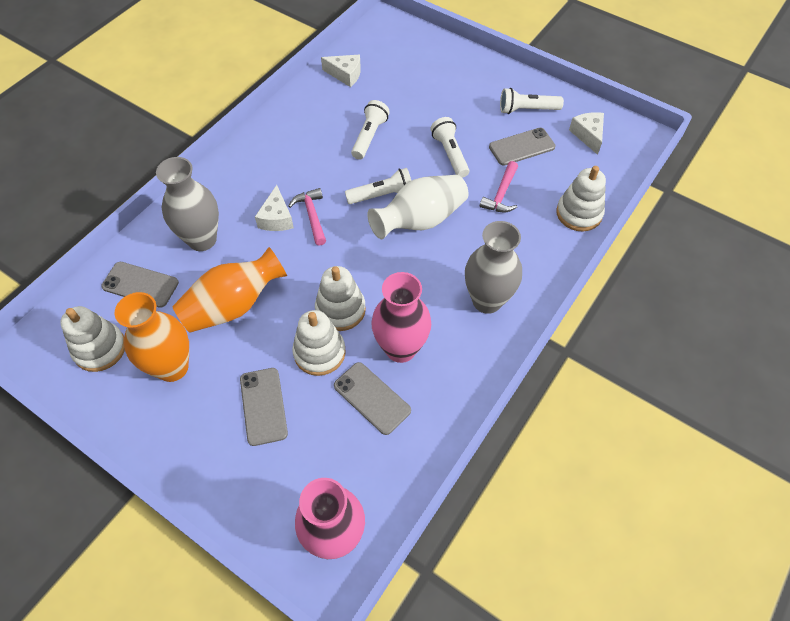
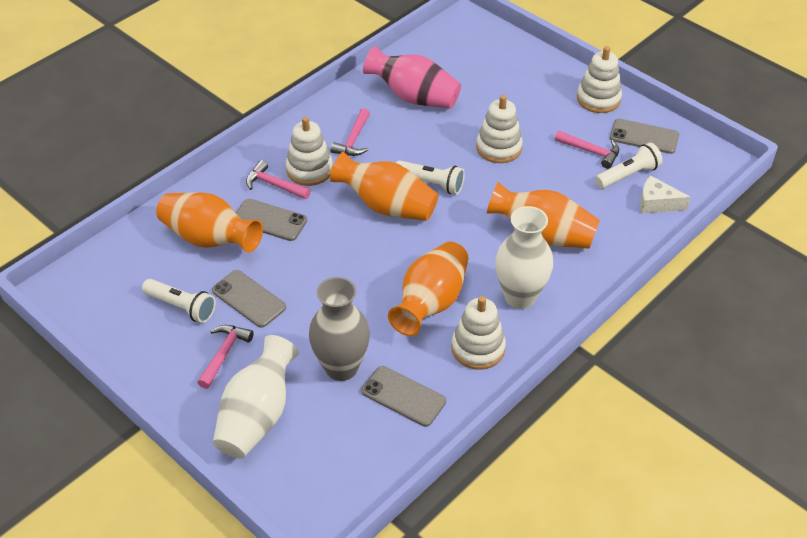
grey vase: 2 -> 1
orange vase: 2 -> 4
pink hammer: 2 -> 4
pink vase: 2 -> 1
white cheese: 3 -> 1
white flashlight: 4 -> 3
white vase: 1 -> 2

